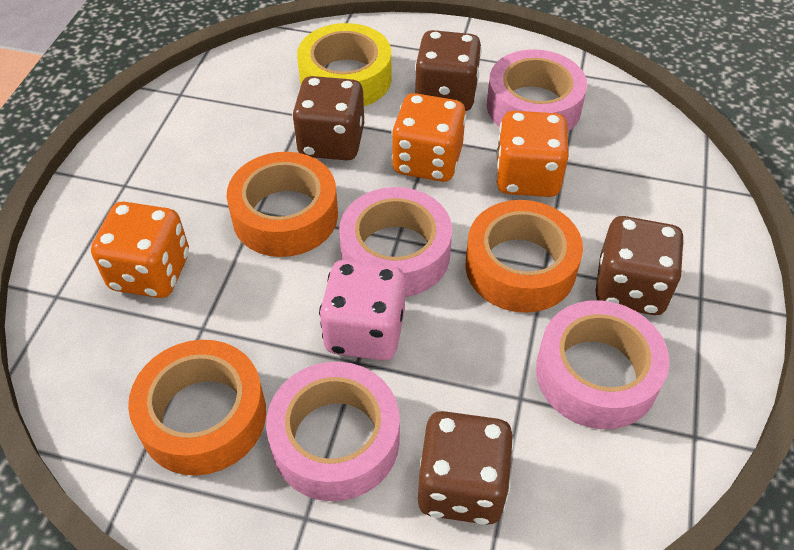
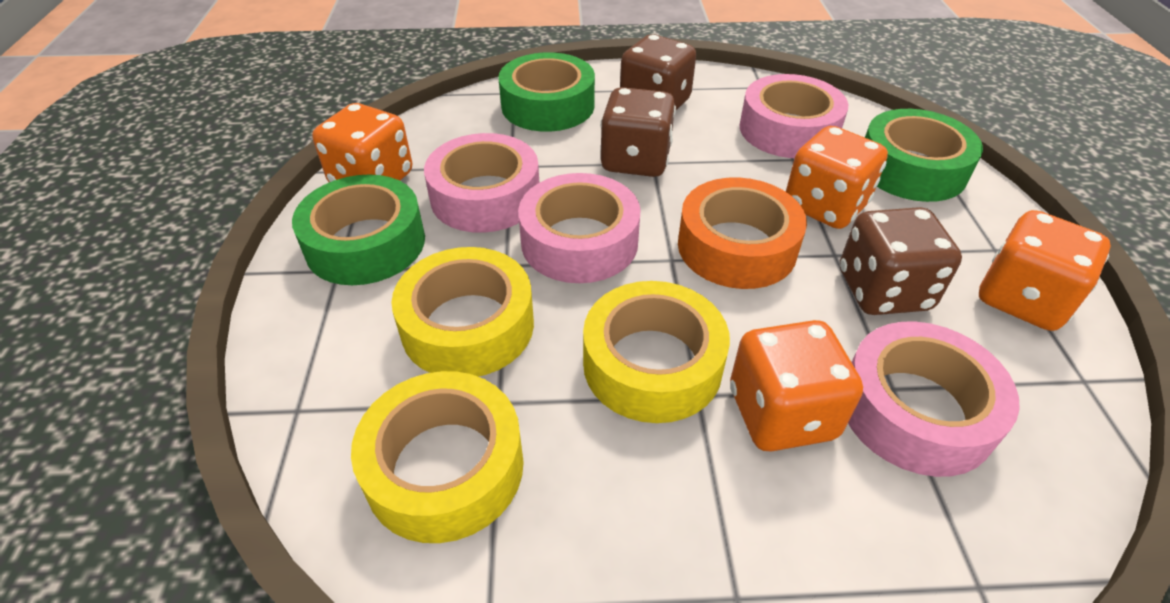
brown dice: 4 -> 3
green tape: 0 -> 3
orange dice: 3 -> 4
orange tape: 3 -> 1
pink dice: 1 -> 0
yellow tape: 1 -> 3

